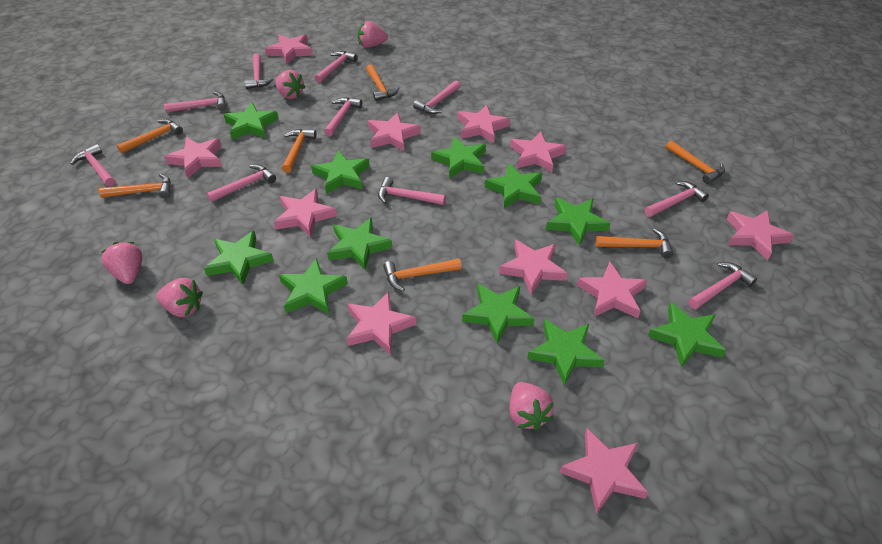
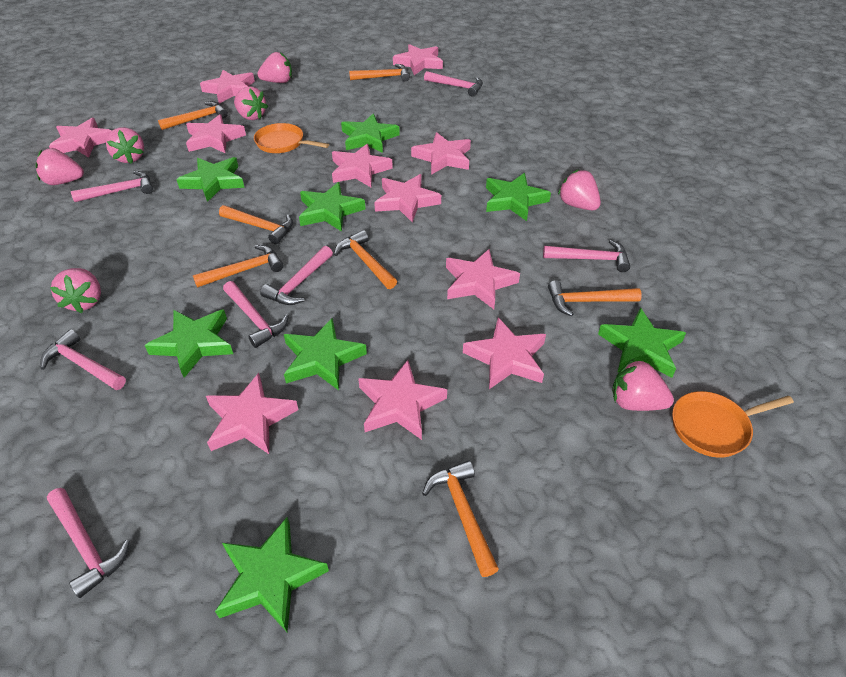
green star: 11 -> 8
orange pan: 0 -> 2
pink hammer: 10 -> 7
pink strawberry: 5 -> 7

